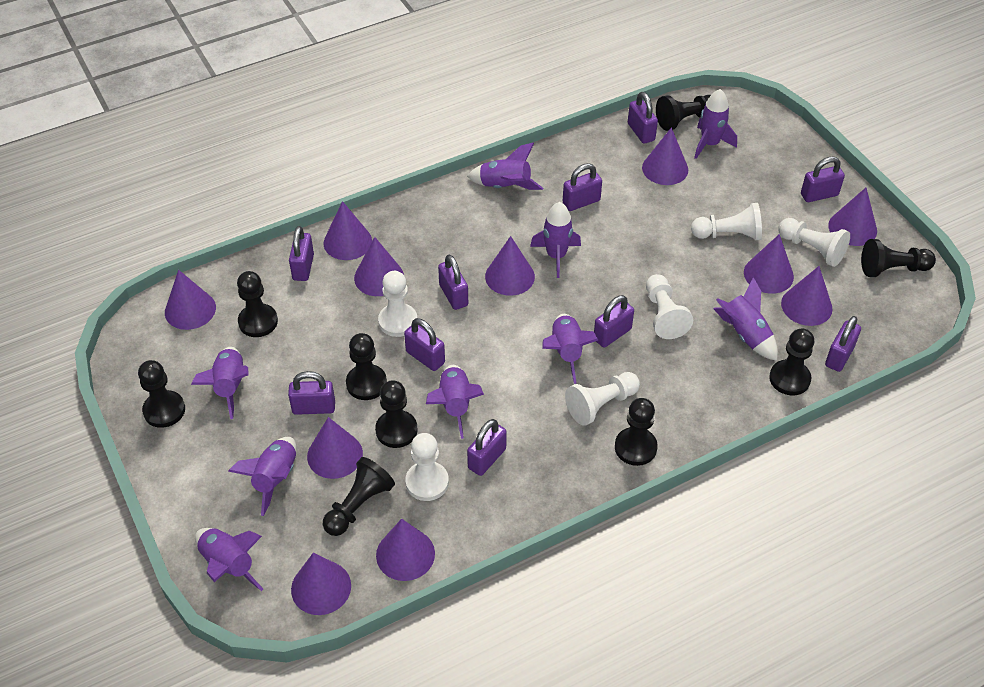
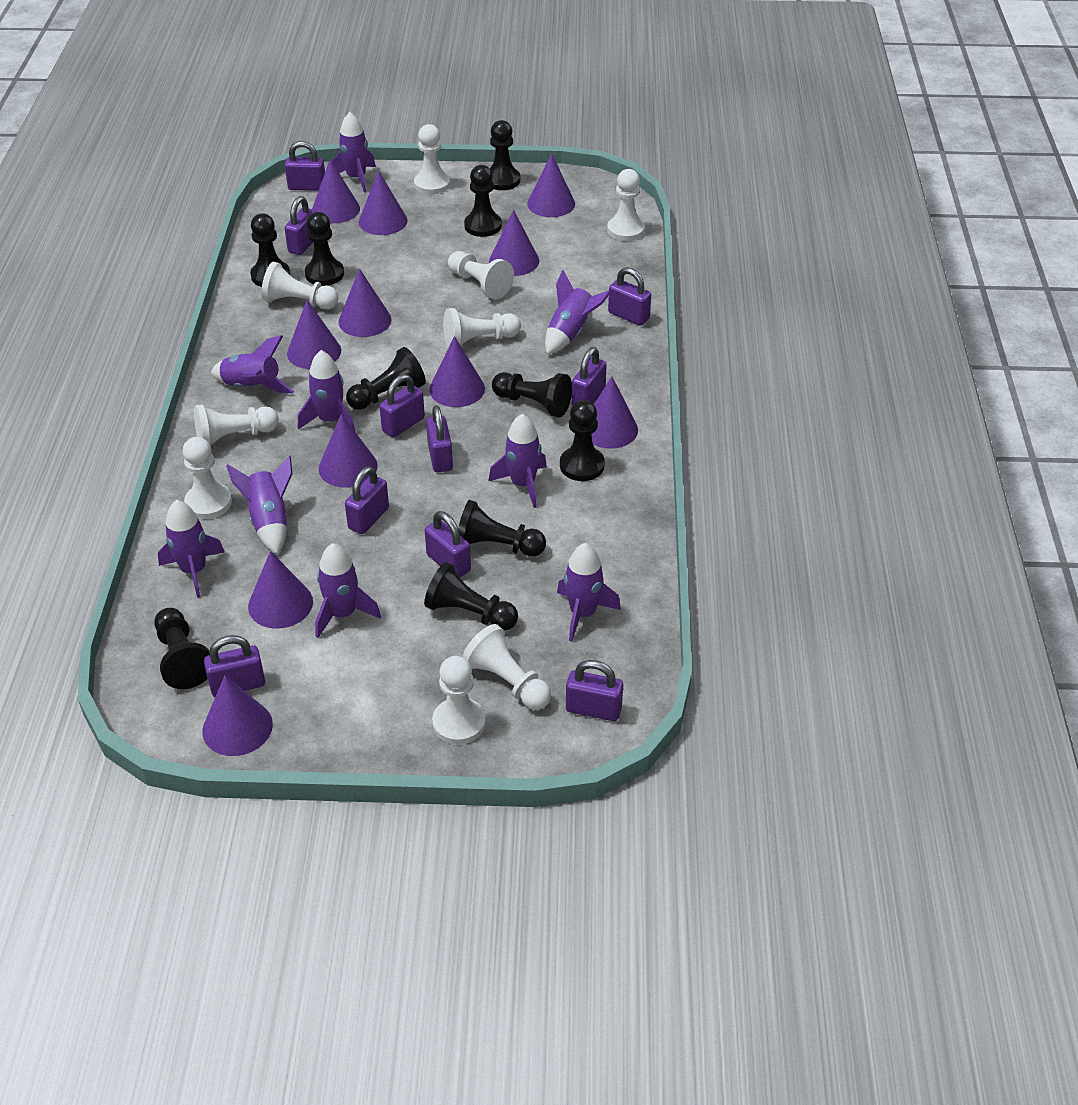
black pawn: 9 -> 10
white pawn: 6 -> 9

